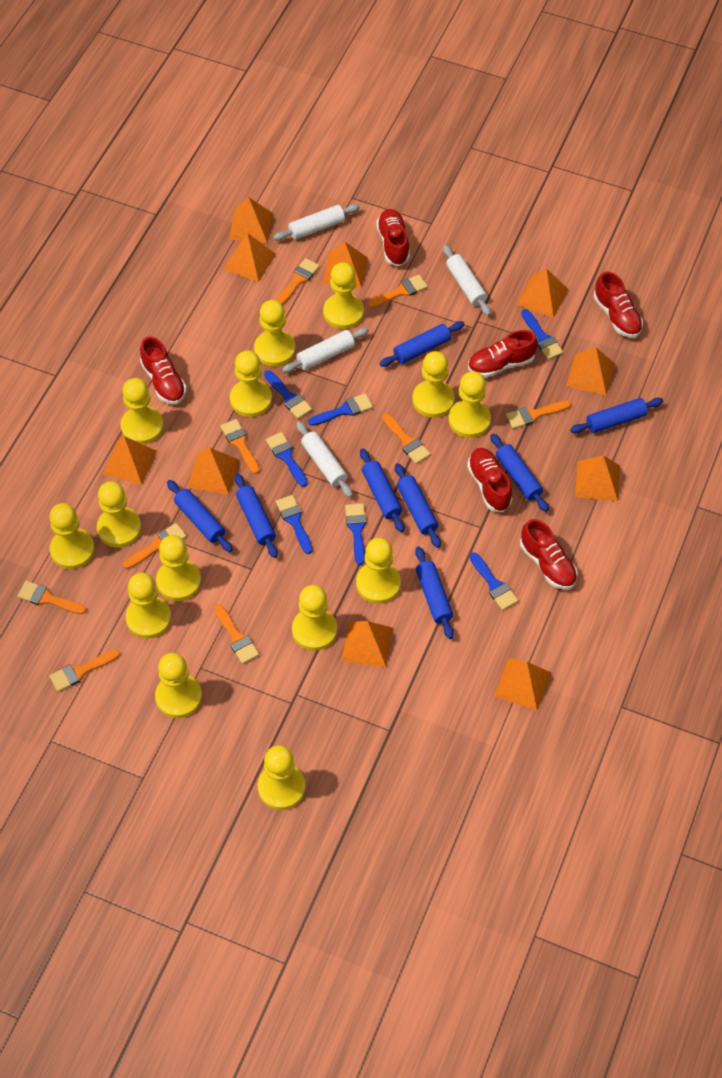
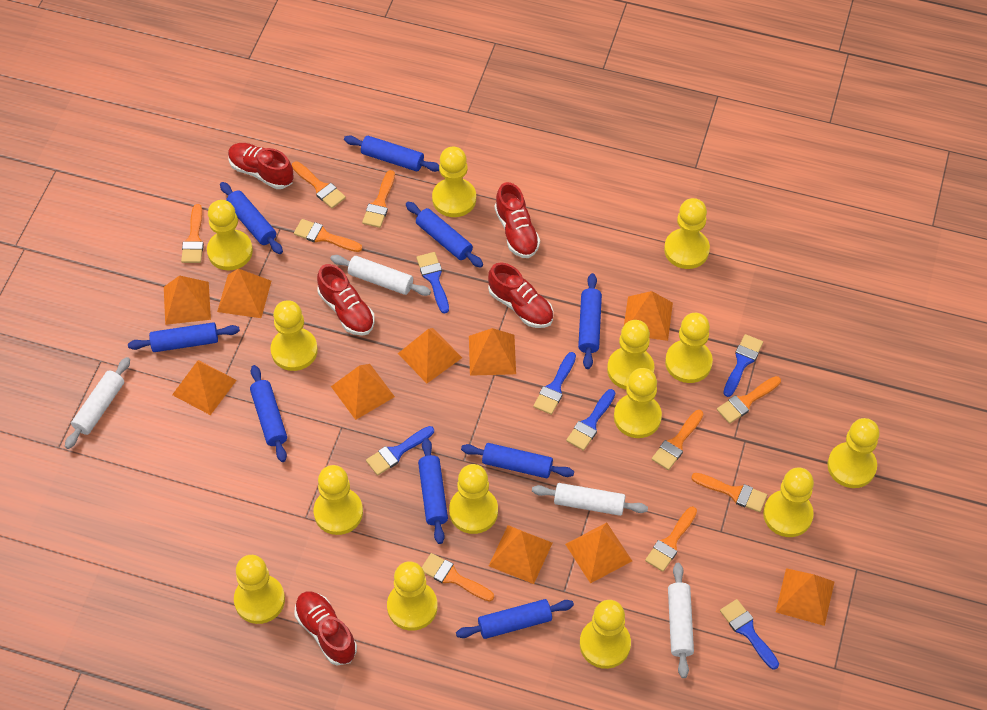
blue brush: 7 -> 6
blue rolling pin: 8 -> 9
red shoe: 6 -> 5

